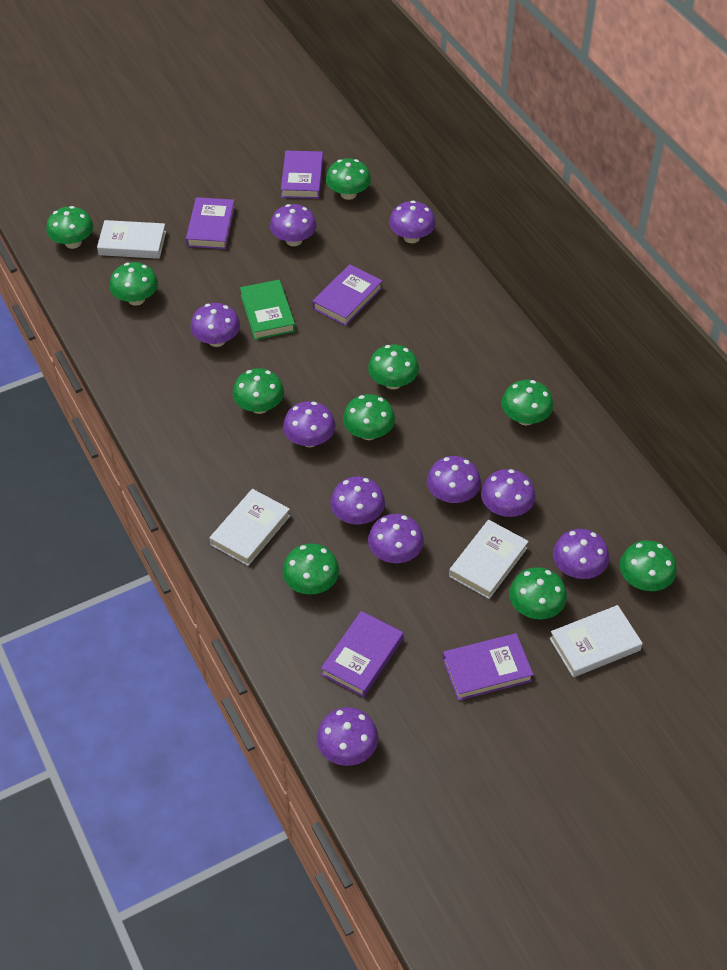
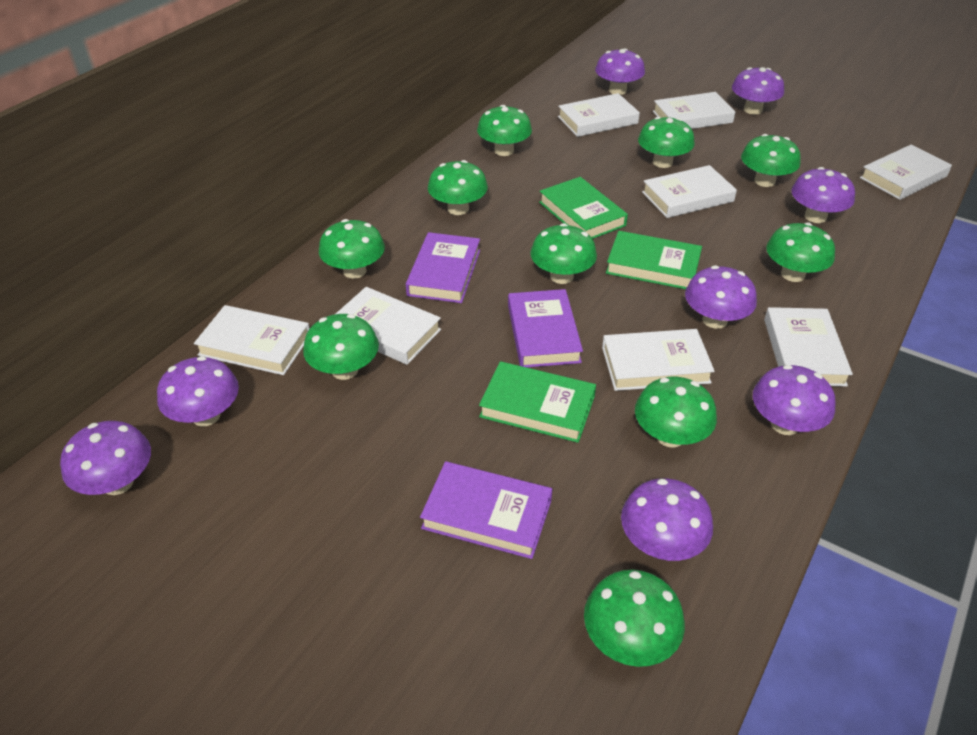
green book: 1 -> 3
purple book: 5 -> 3
purple mushroom: 10 -> 8
white book: 4 -> 8

